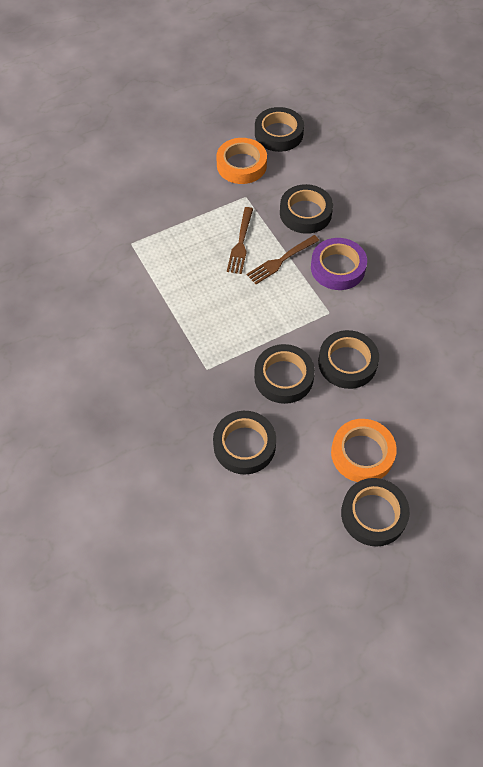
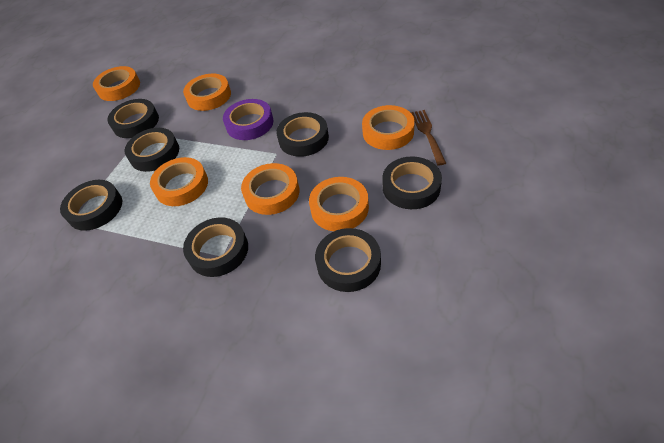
black tape: 6 -> 7
brown fork: 2 -> 1
orange tape: 2 -> 6

